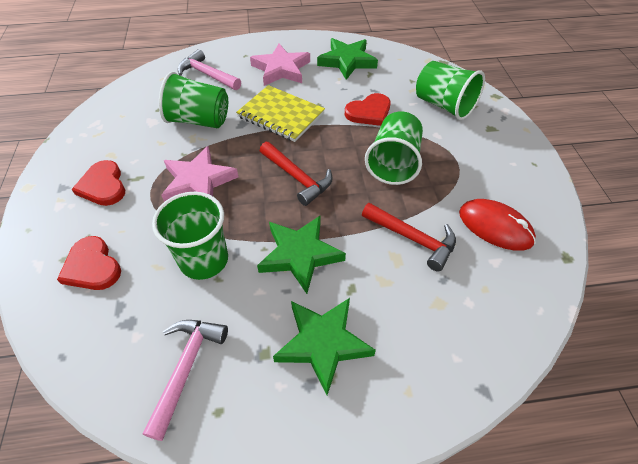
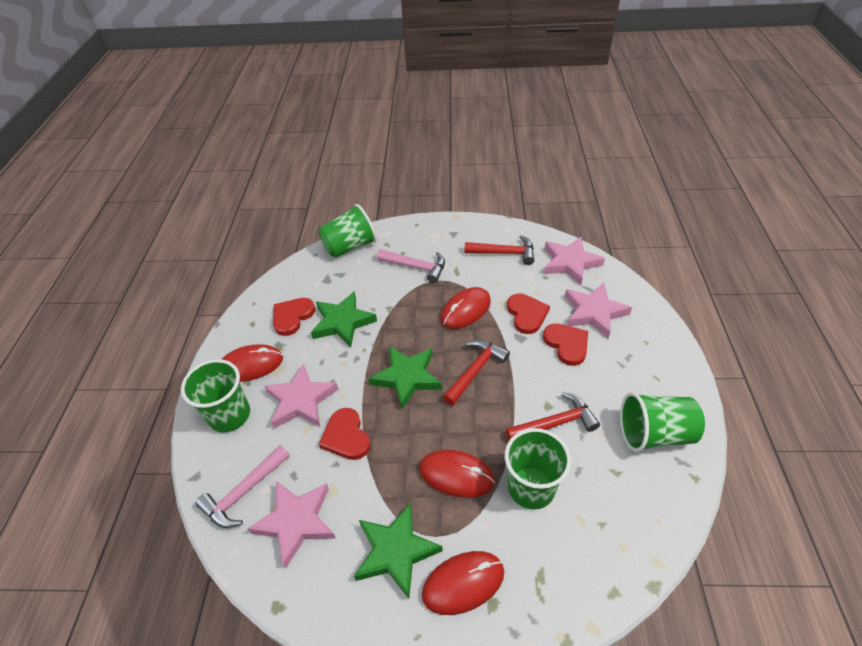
pink star: 2 -> 4
red hammer: 2 -> 3
red heart: 3 -> 4
red mouse: 1 -> 4
yellow notebook: 1 -> 0

